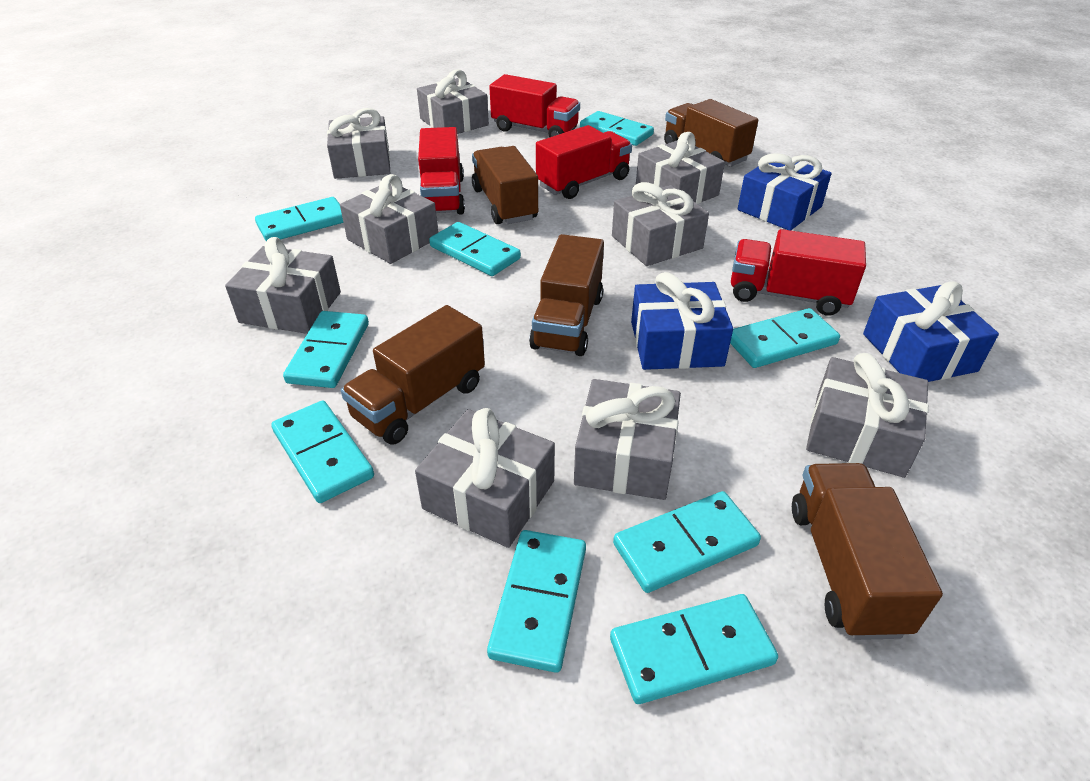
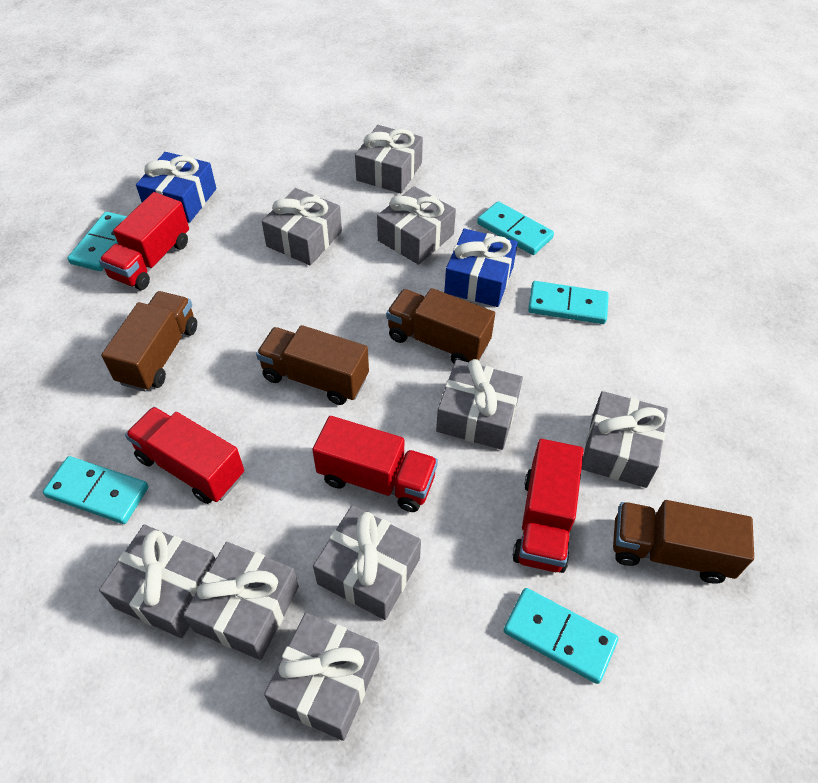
blue gift: 3 -> 2
brown truck: 5 -> 4
turquoise domino: 9 -> 5

